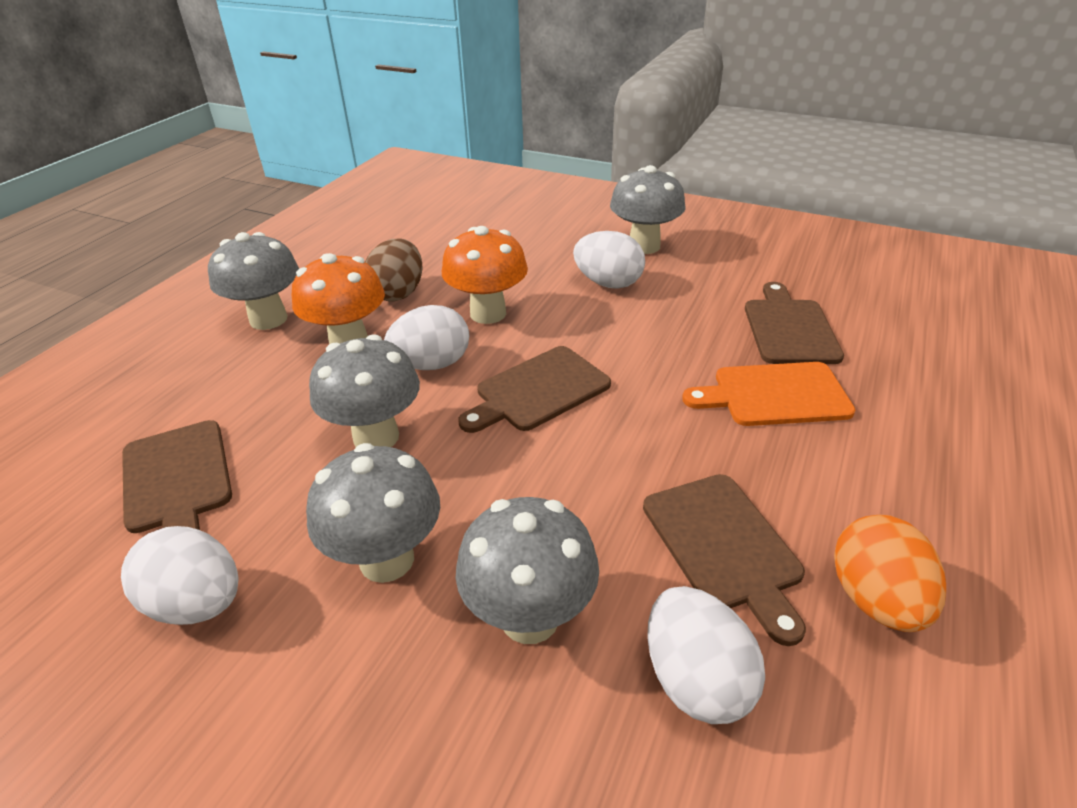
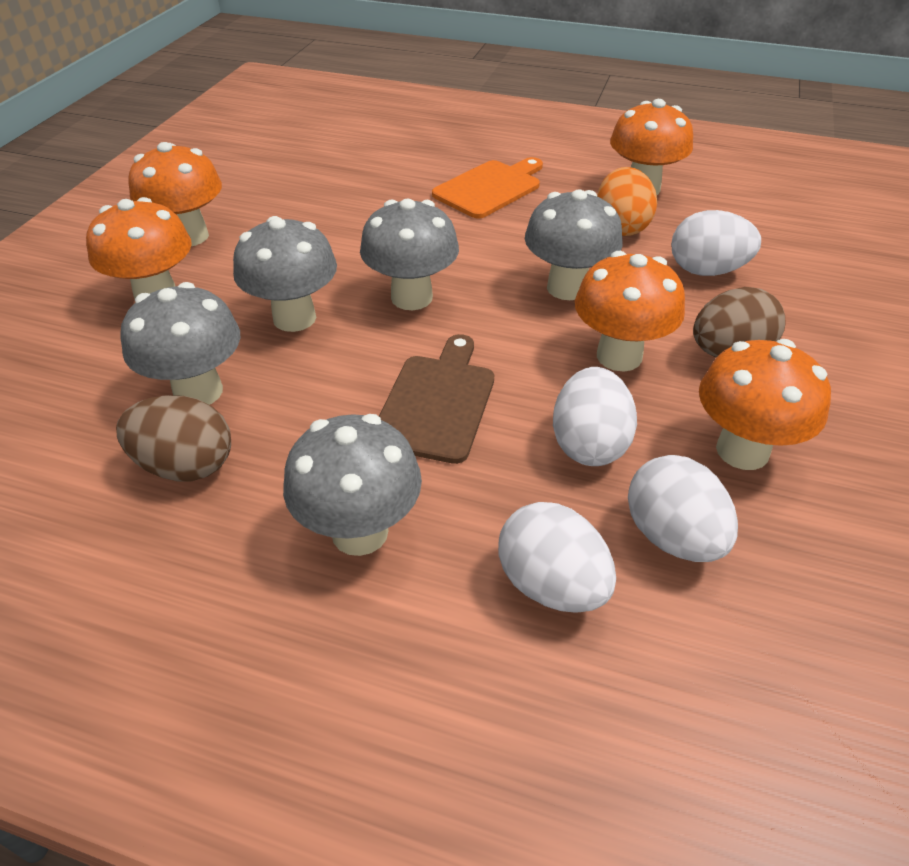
brown cutting board: 4 -> 1
brown egg: 1 -> 2
orange mushroom: 2 -> 5

